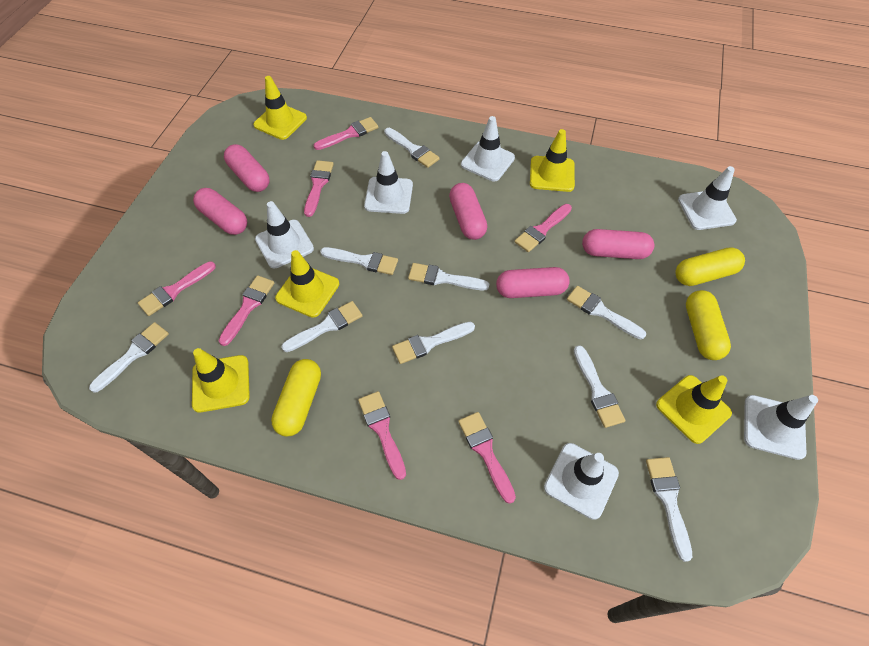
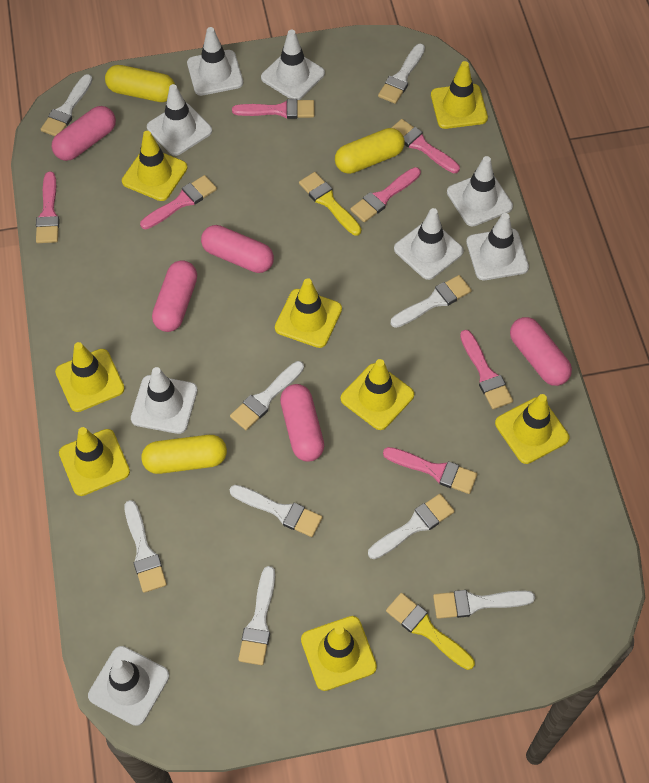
white traffic cone: 6 -> 8
yellow brush: 0 -> 2
yellow traffic cone: 5 -> 8

